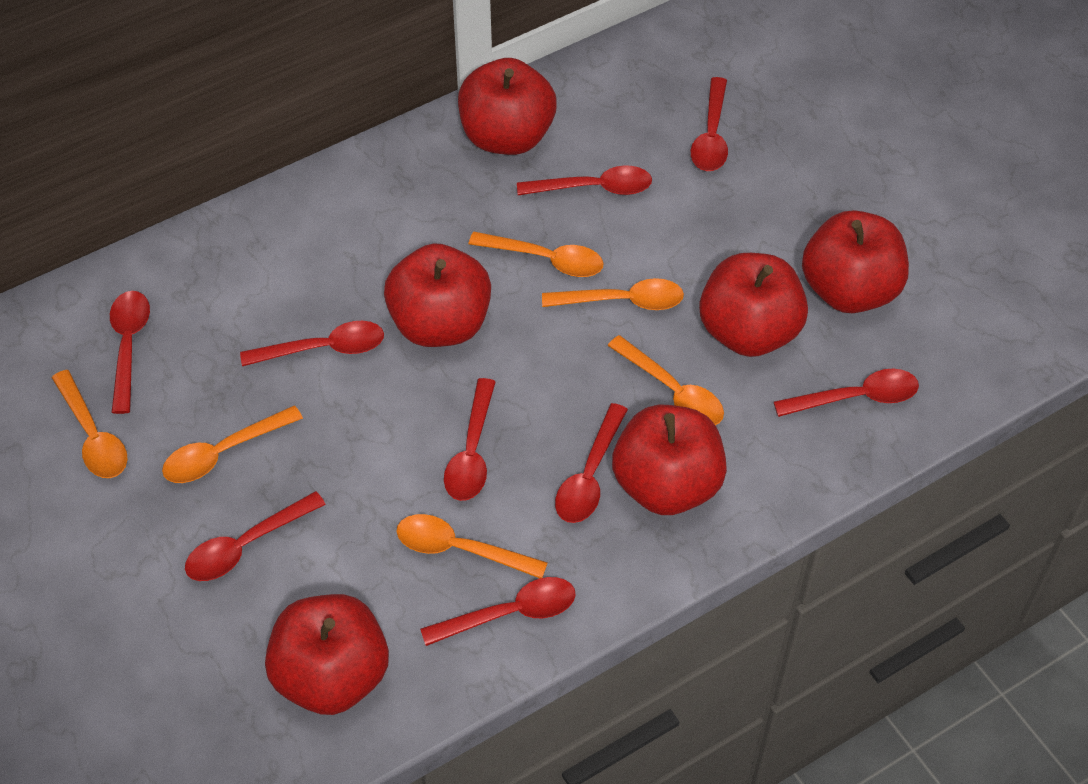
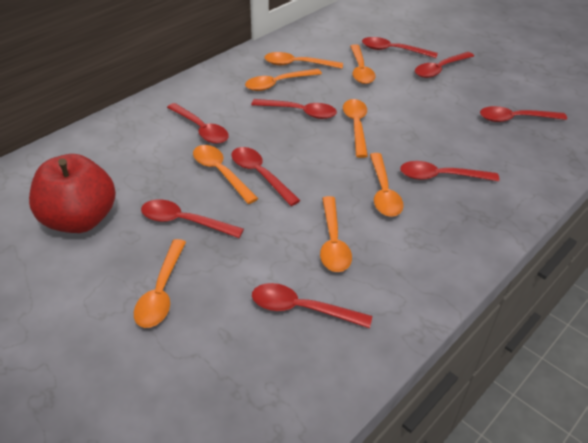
orange spoon: 6 -> 8
red apple: 6 -> 1

